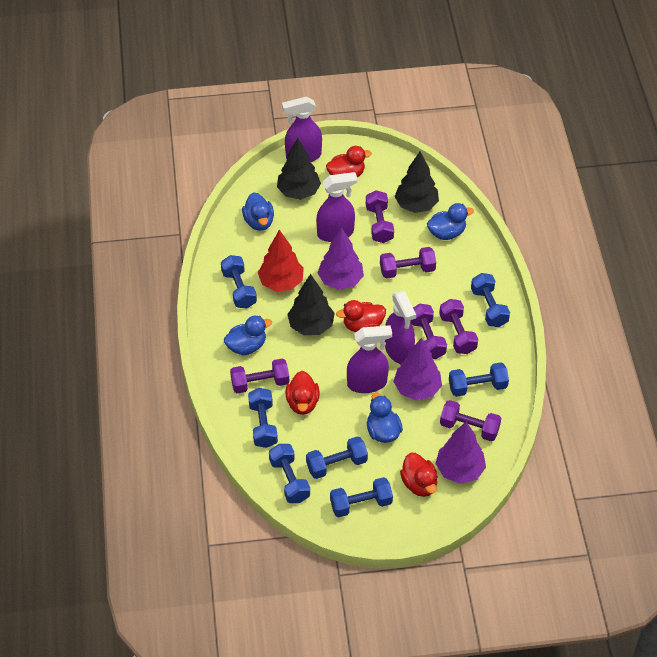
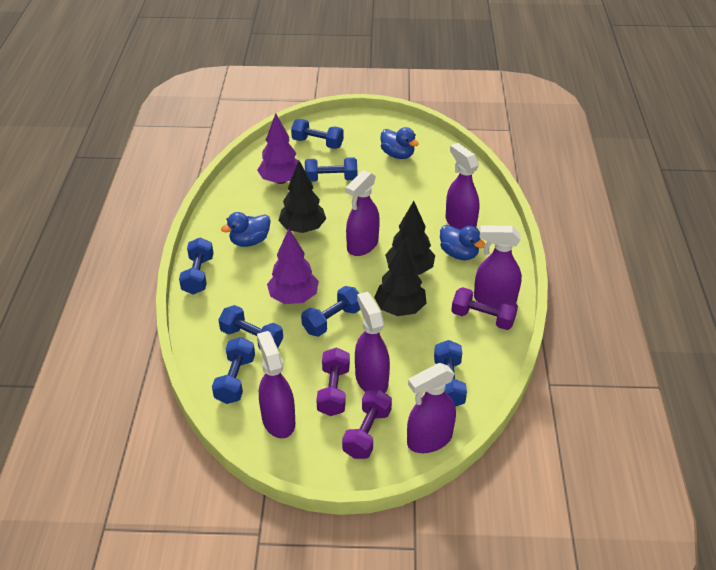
blue duck: 4 -> 3
purple dumbbell: 6 -> 3
purple spray bottle: 4 -> 6
purple tree: 3 -> 2
red duck: 4 -> 0
red tree: 1 -> 0

